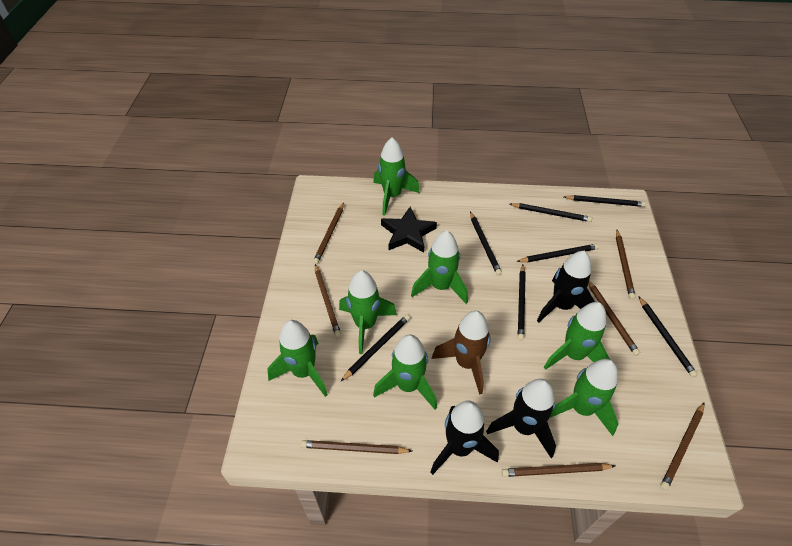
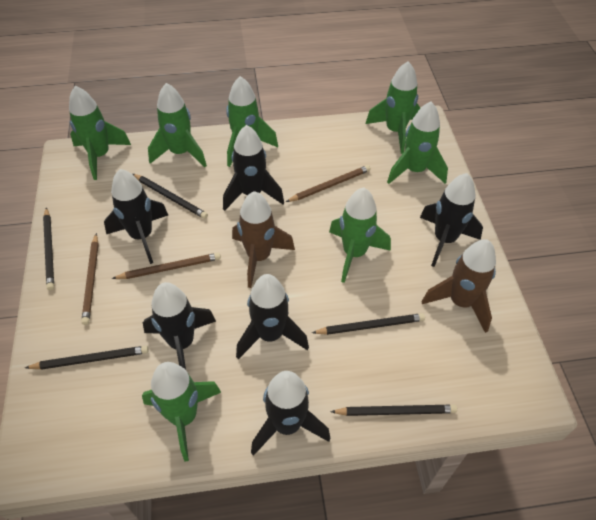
black pencil: 7 -> 5
black rocket: 3 -> 6
black star: 1 -> 0
brown pencil: 7 -> 3
brown rocket: 1 -> 2

